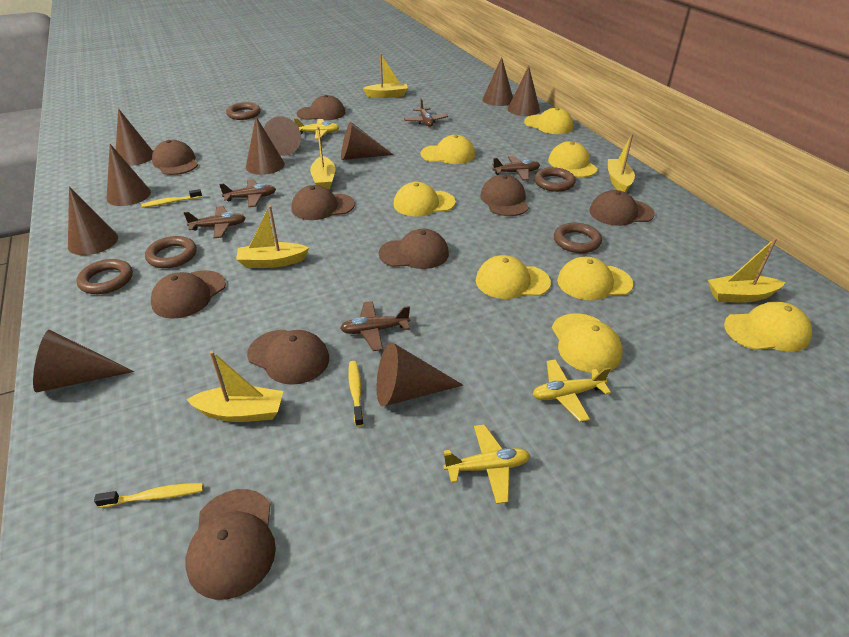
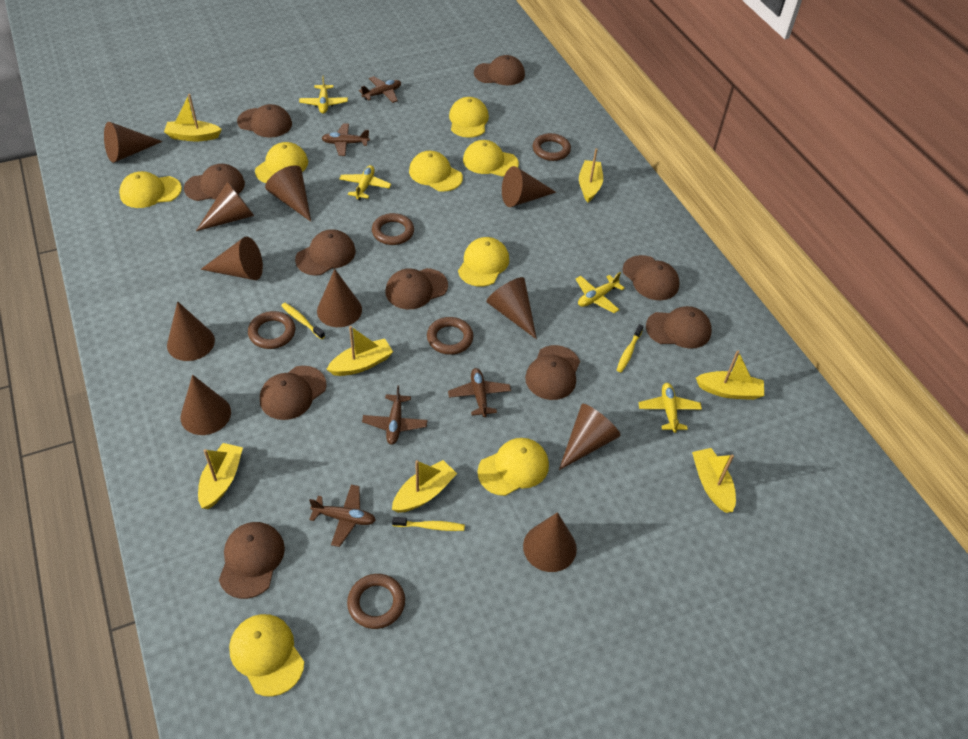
brown cap: 9 -> 10
brown cone: 10 -> 11
yellow boat: 6 -> 7
yellow plane: 3 -> 4

